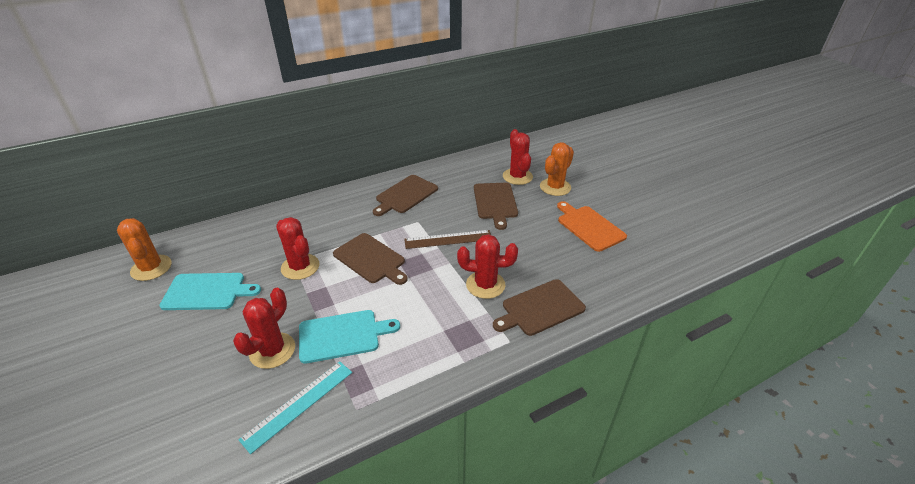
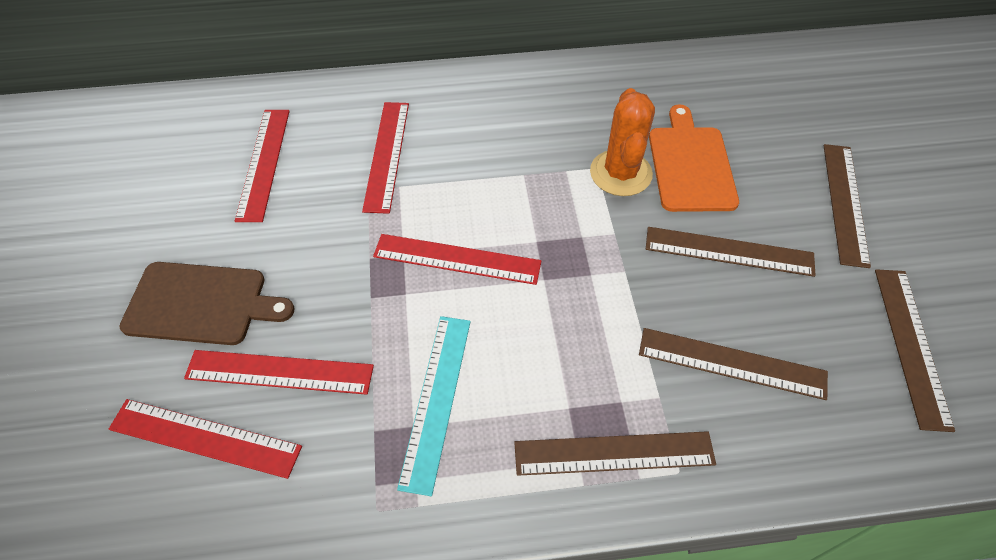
brown cutting board: 4 -> 1
brown ruler: 1 -> 5
orange cactus: 2 -> 1
red cactus: 4 -> 0
red ruler: 0 -> 5
turquoise cutting board: 2 -> 0

